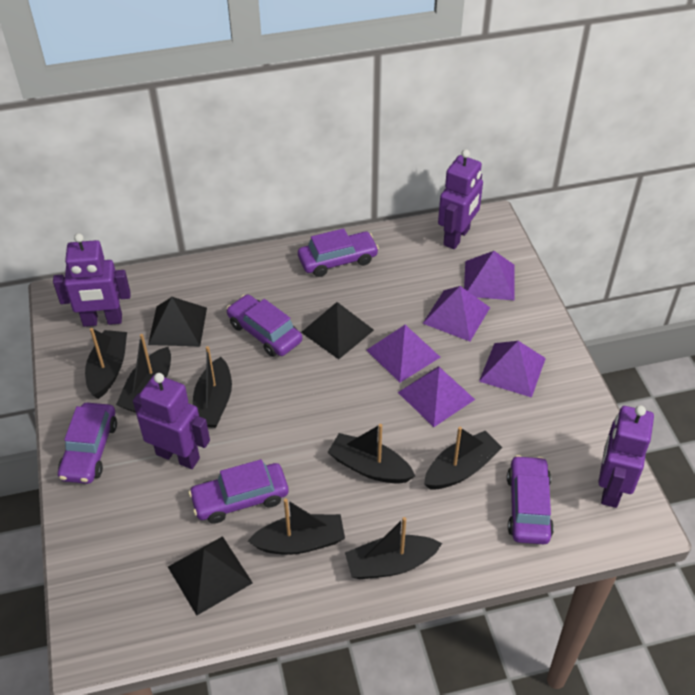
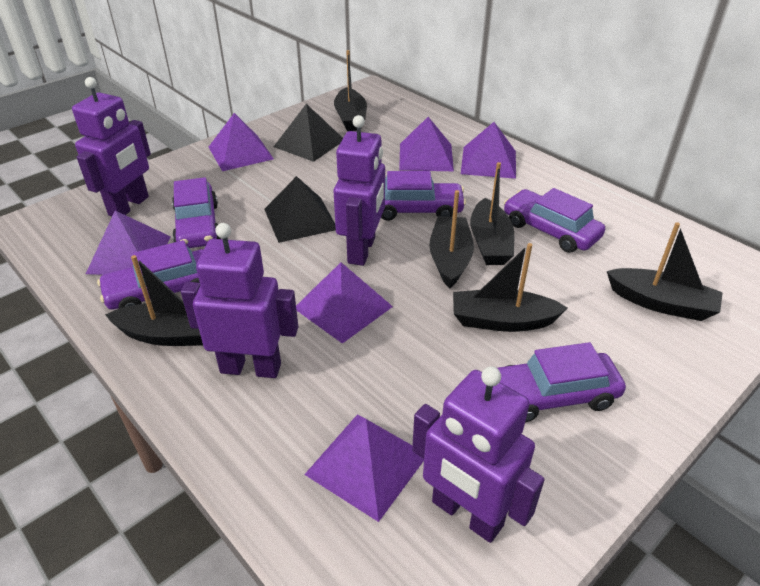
black boat: 7 -> 6
black pyramid: 3 -> 2
purple pyramid: 5 -> 6

